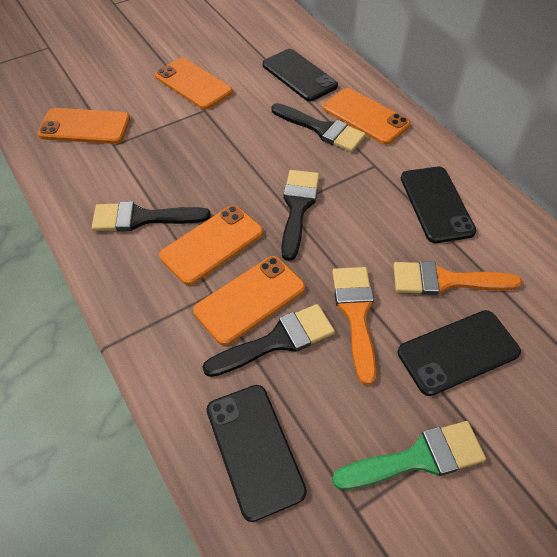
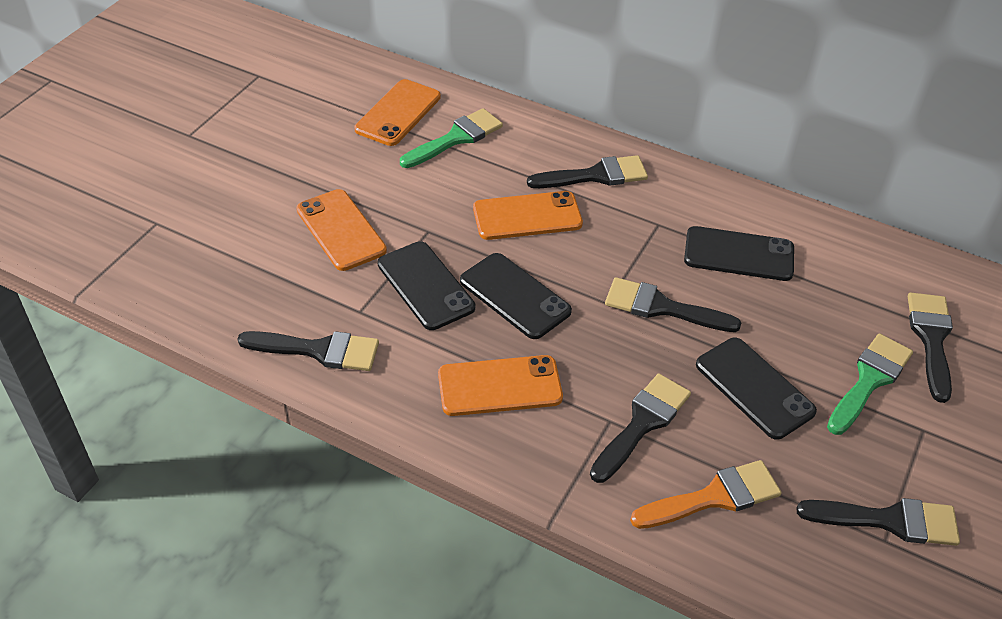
black brush: 4 -> 6
green brush: 1 -> 2
orange brush: 2 -> 1
orange phone: 5 -> 4

